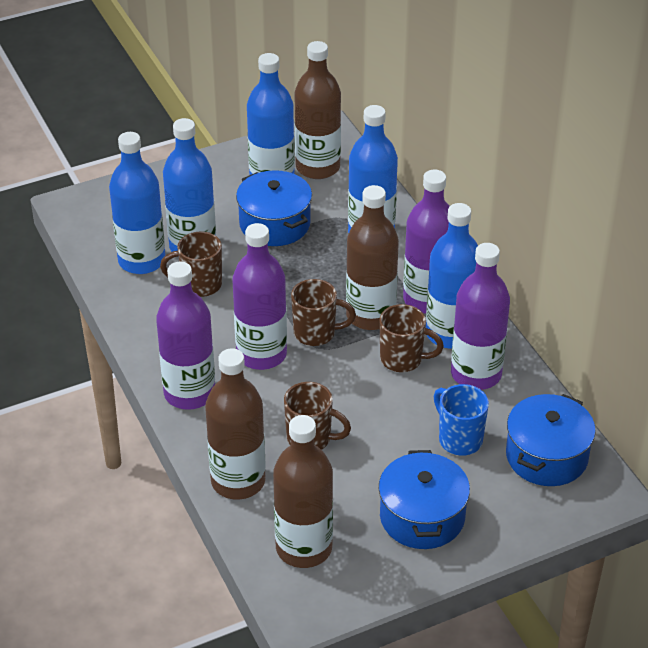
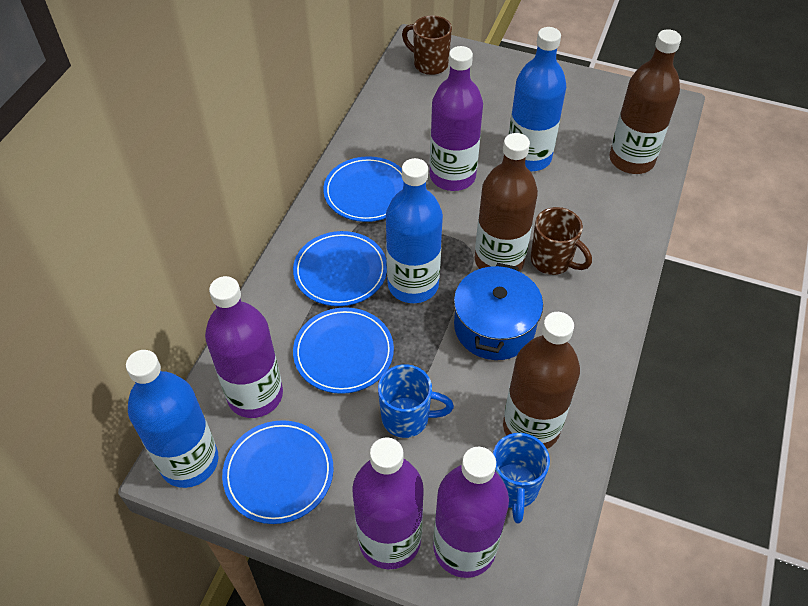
blue bottle: 5 -> 3
blue mug: 1 -> 2
blue plate: 0 -> 4
blue pot: 3 -> 1
brown bottle: 4 -> 3
brown mug: 4 -> 2

